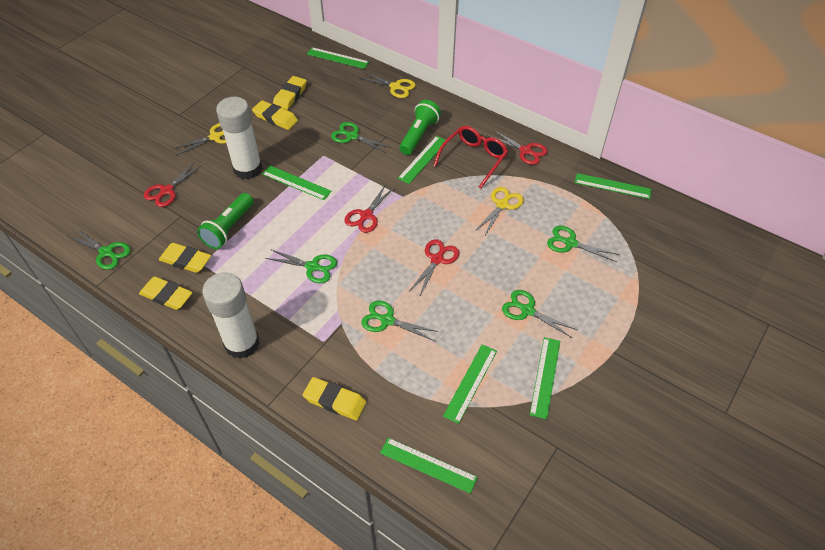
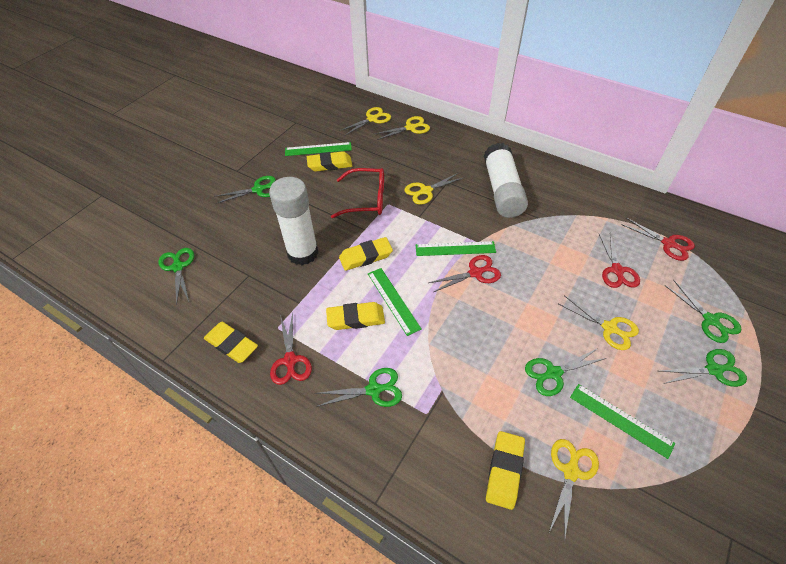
green flashlight: 2 -> 0
green ruler: 7 -> 4
yellow scissors: 3 -> 5

